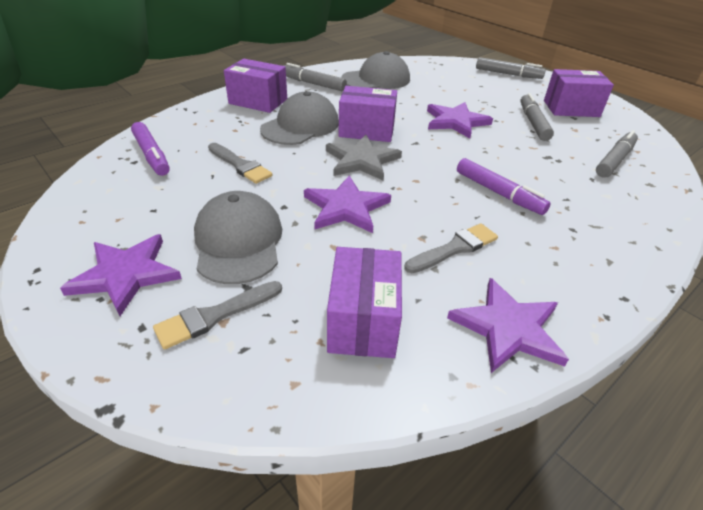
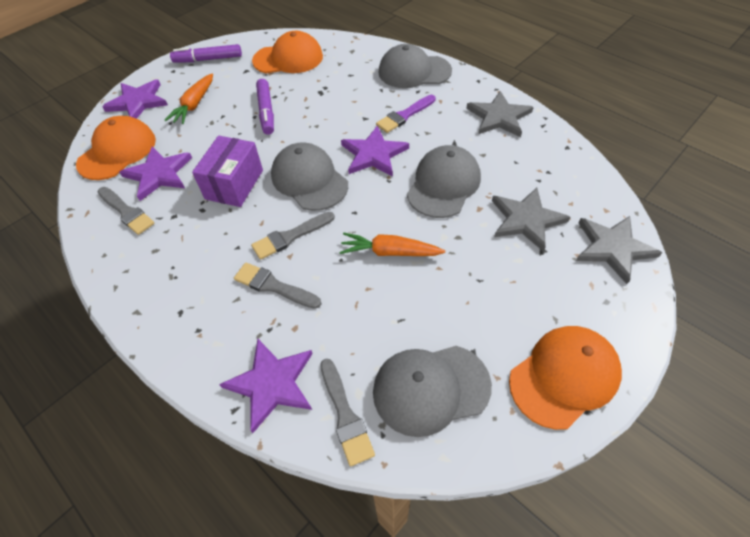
grey brush: 3 -> 4
grey cap: 3 -> 4
grey marker: 4 -> 0
grey star: 1 -> 3
orange cap: 0 -> 3
orange carrot: 0 -> 2
purple box: 4 -> 1
purple brush: 0 -> 1

